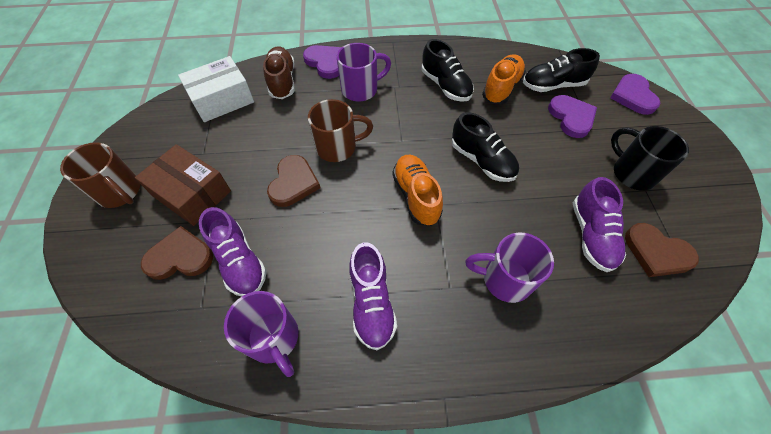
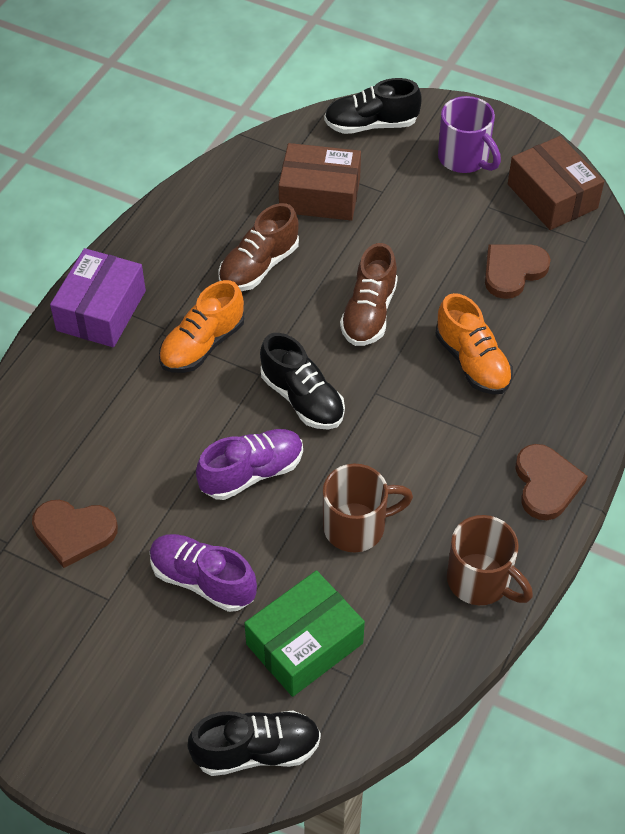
black mug: 1 -> 0
brown box: 1 -> 2
brown shoe: 1 -> 2
green box: 0 -> 1
purple box: 0 -> 1
purple heart: 3 -> 0
purple mug: 3 -> 1
purple shoe: 3 -> 2
white box: 1 -> 0

